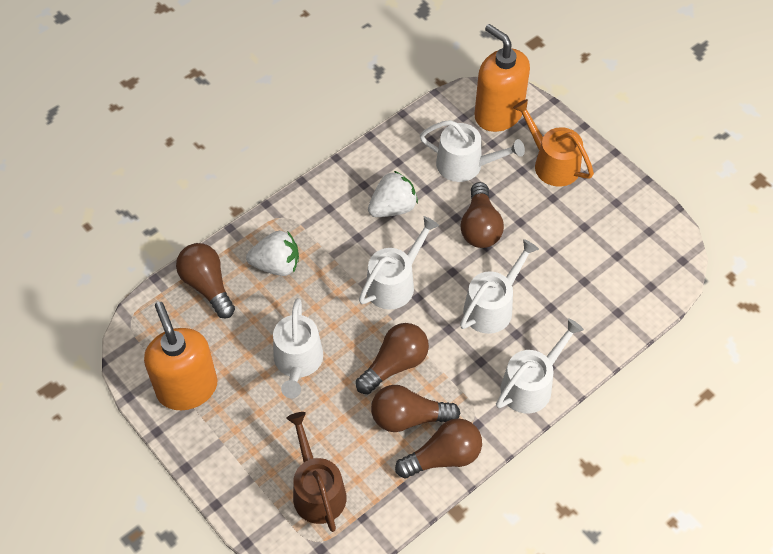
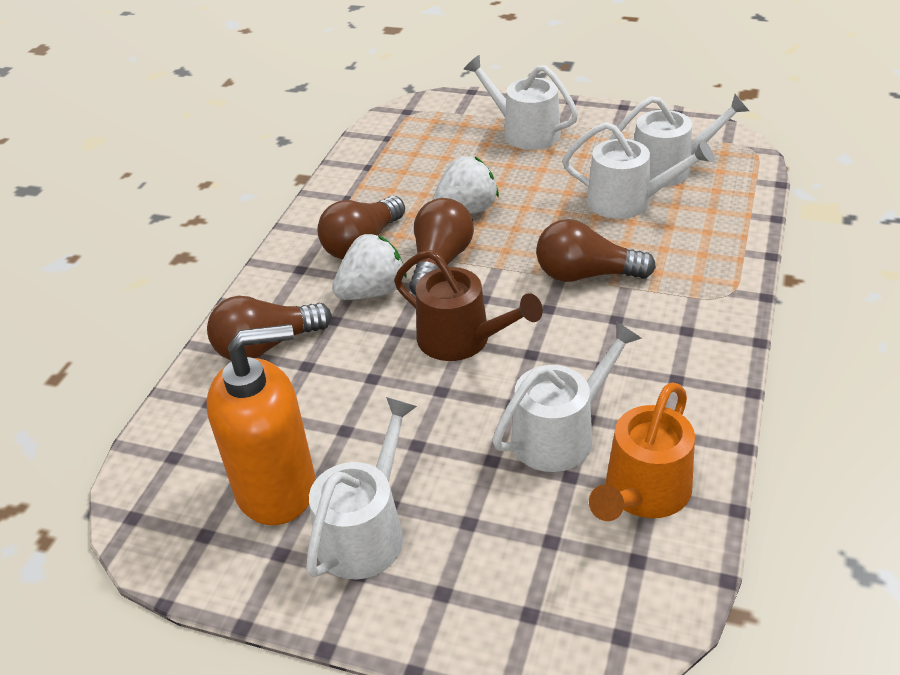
brown light bulb: 5 -> 4
orange soap dispenser: 2 -> 1

